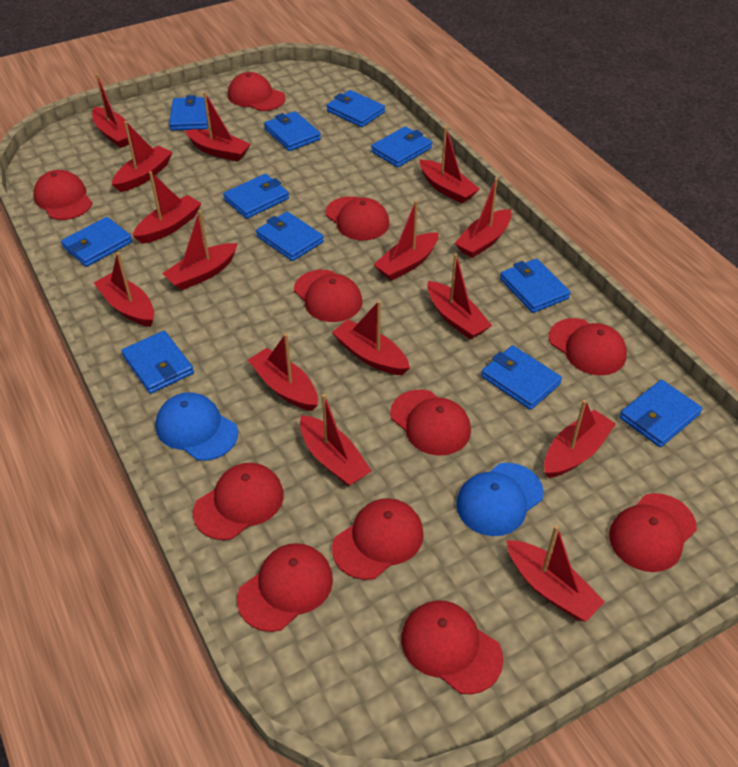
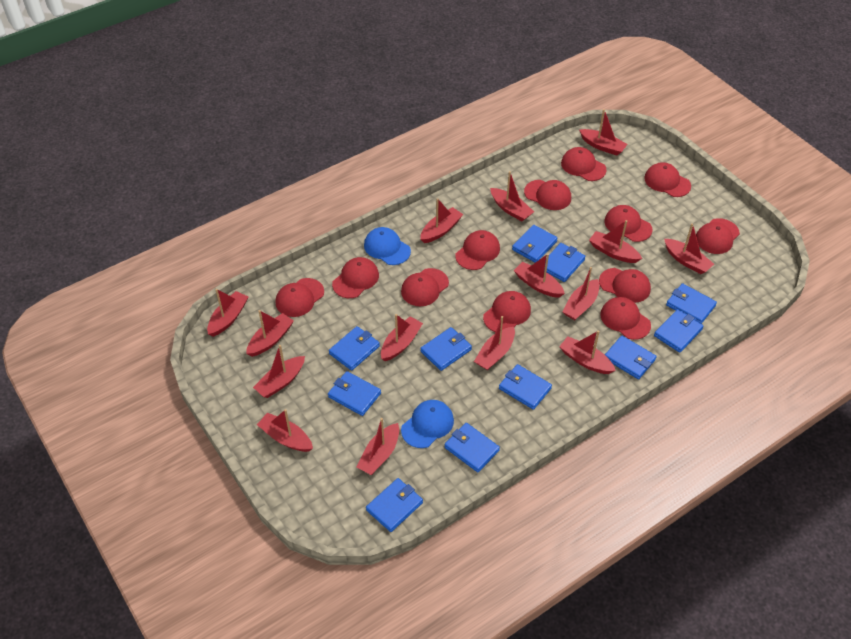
red cap: 11 -> 12

